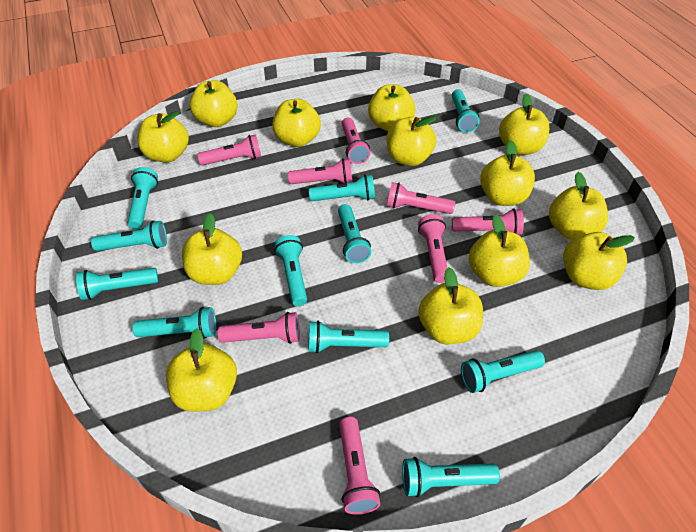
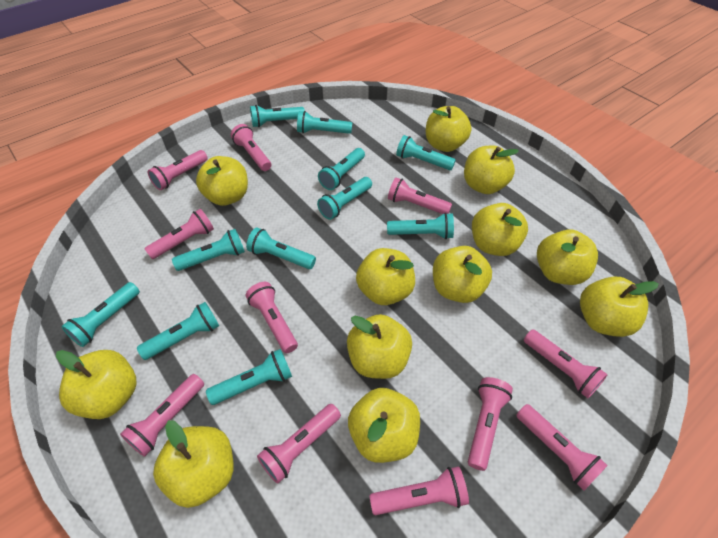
pink flashlight: 8 -> 11
yellow apple: 13 -> 12

